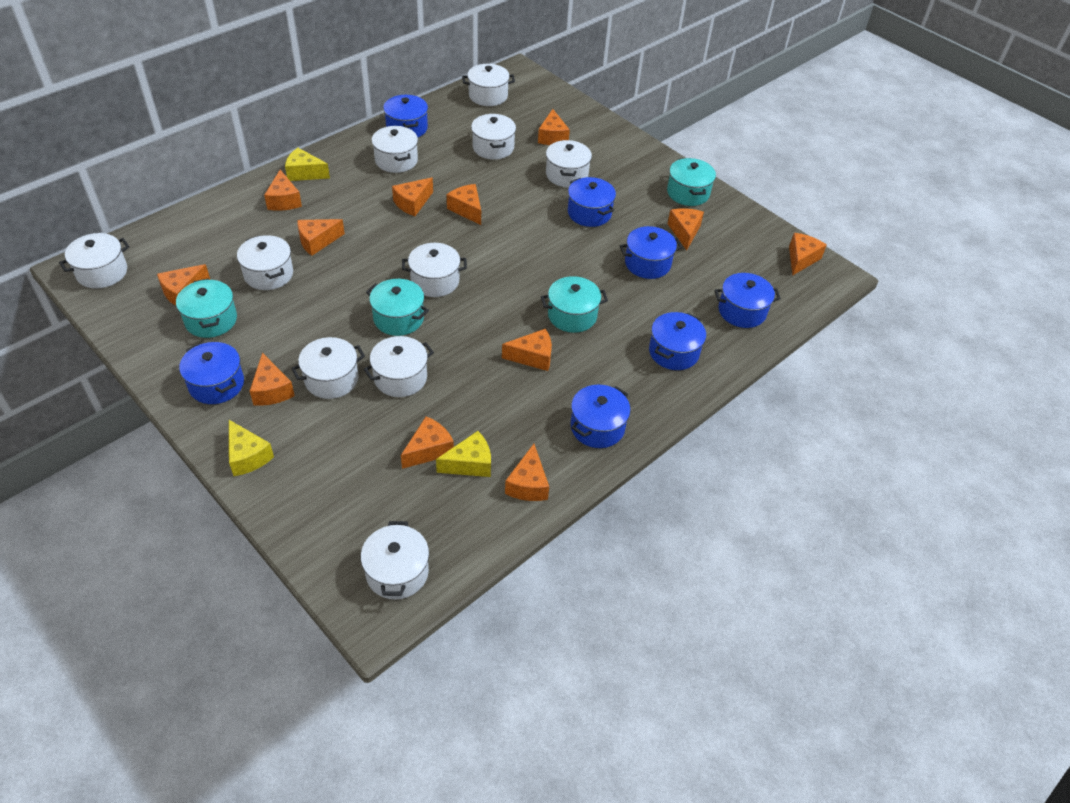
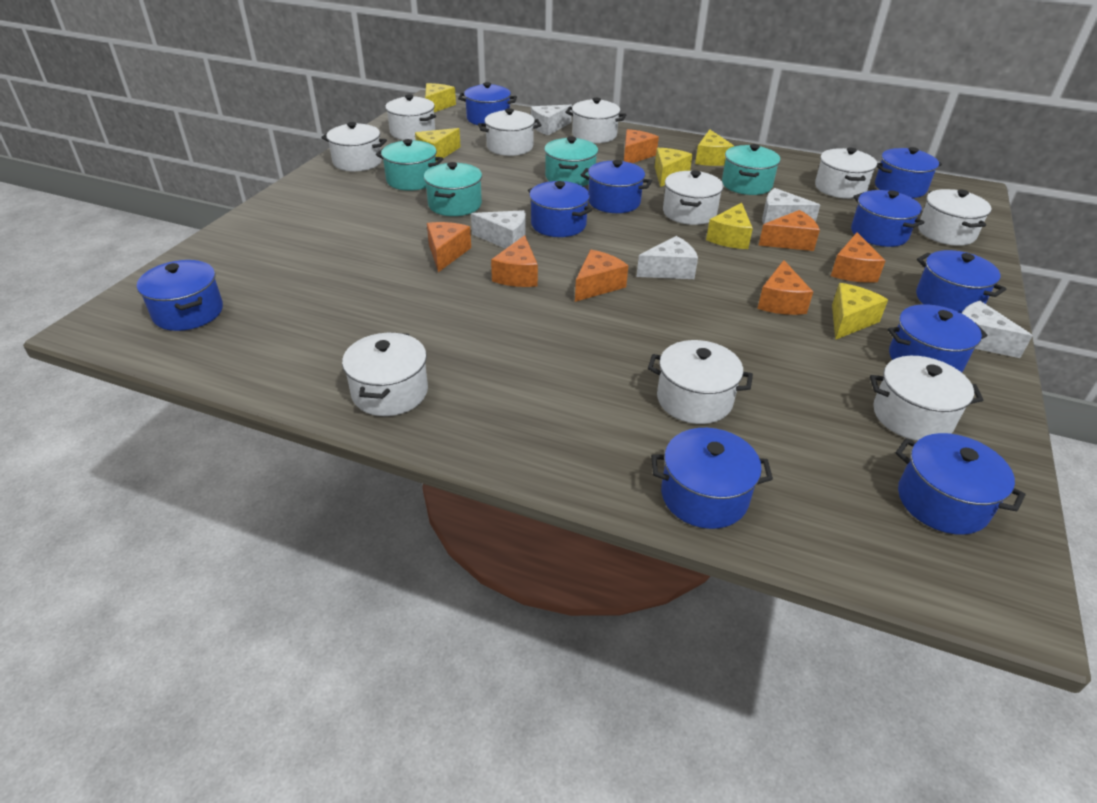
blue pot: 7 -> 10
orange cheese: 12 -> 7
white cheese: 0 -> 5
yellow cheese: 3 -> 6

